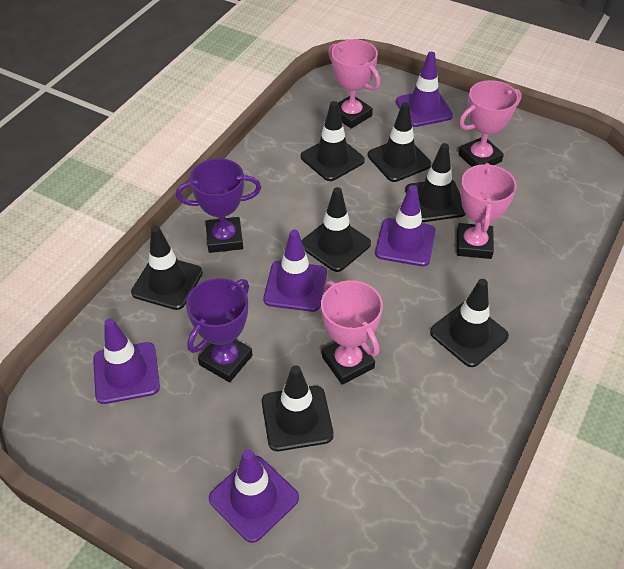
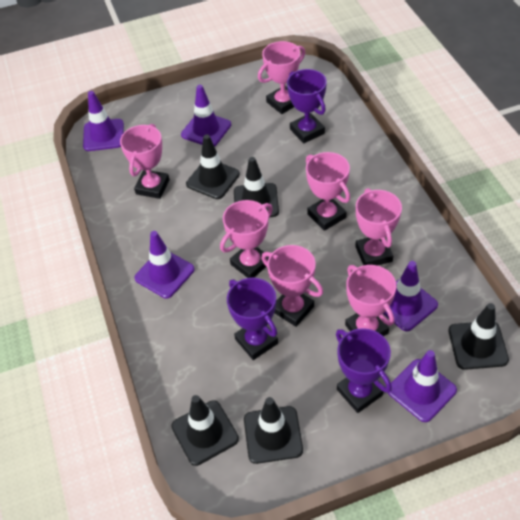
black traffic cone: 7 -> 5
pink trophy: 4 -> 7
purple trophy: 2 -> 3

